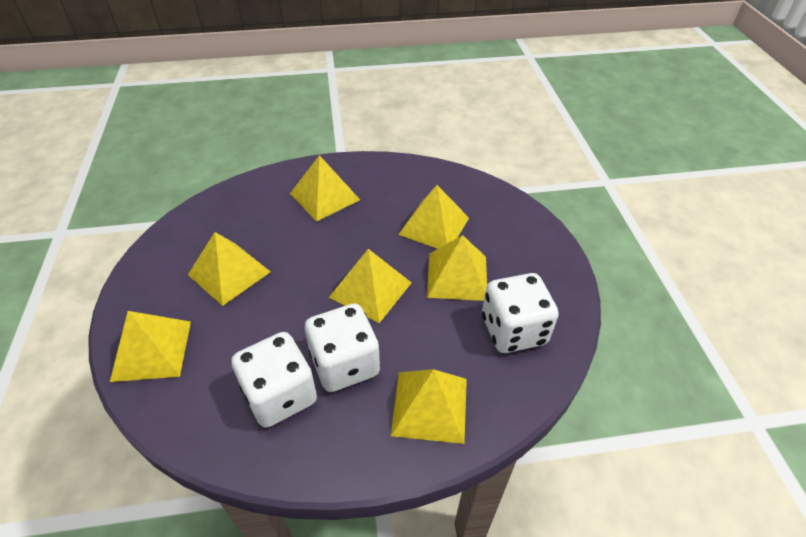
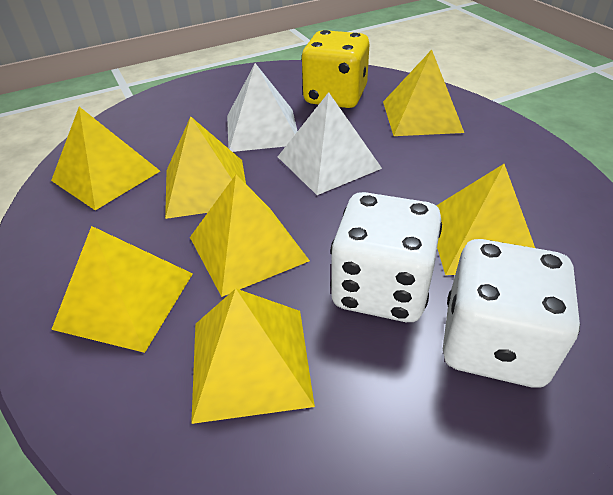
white dice: 3 -> 2
white pyramid: 0 -> 2
yellow dice: 0 -> 1

